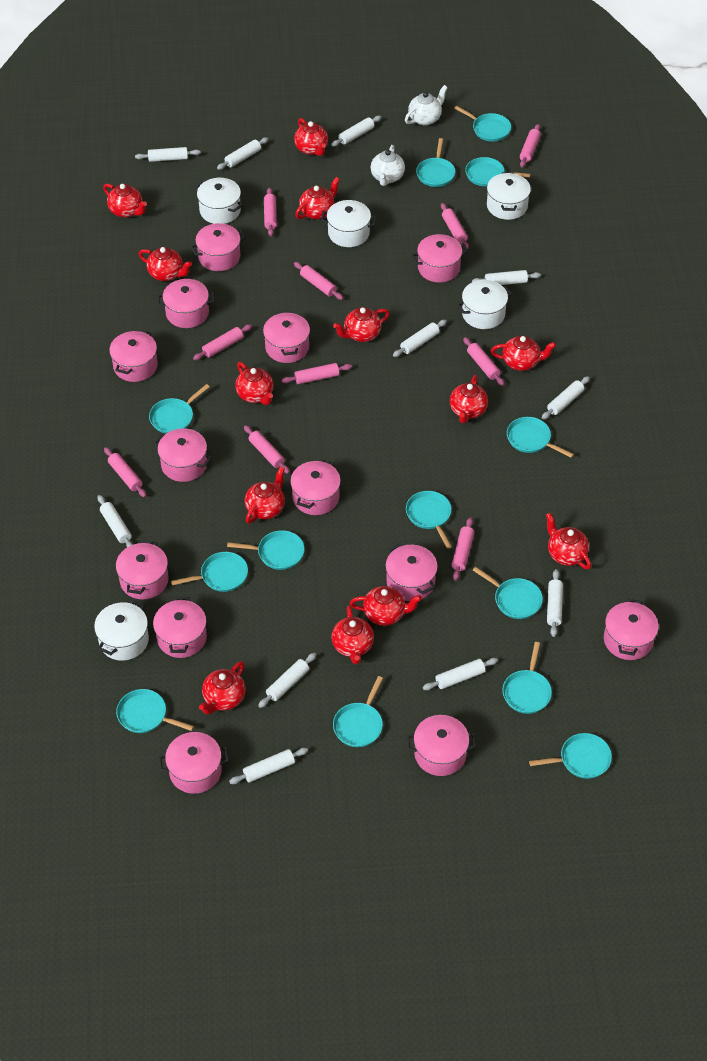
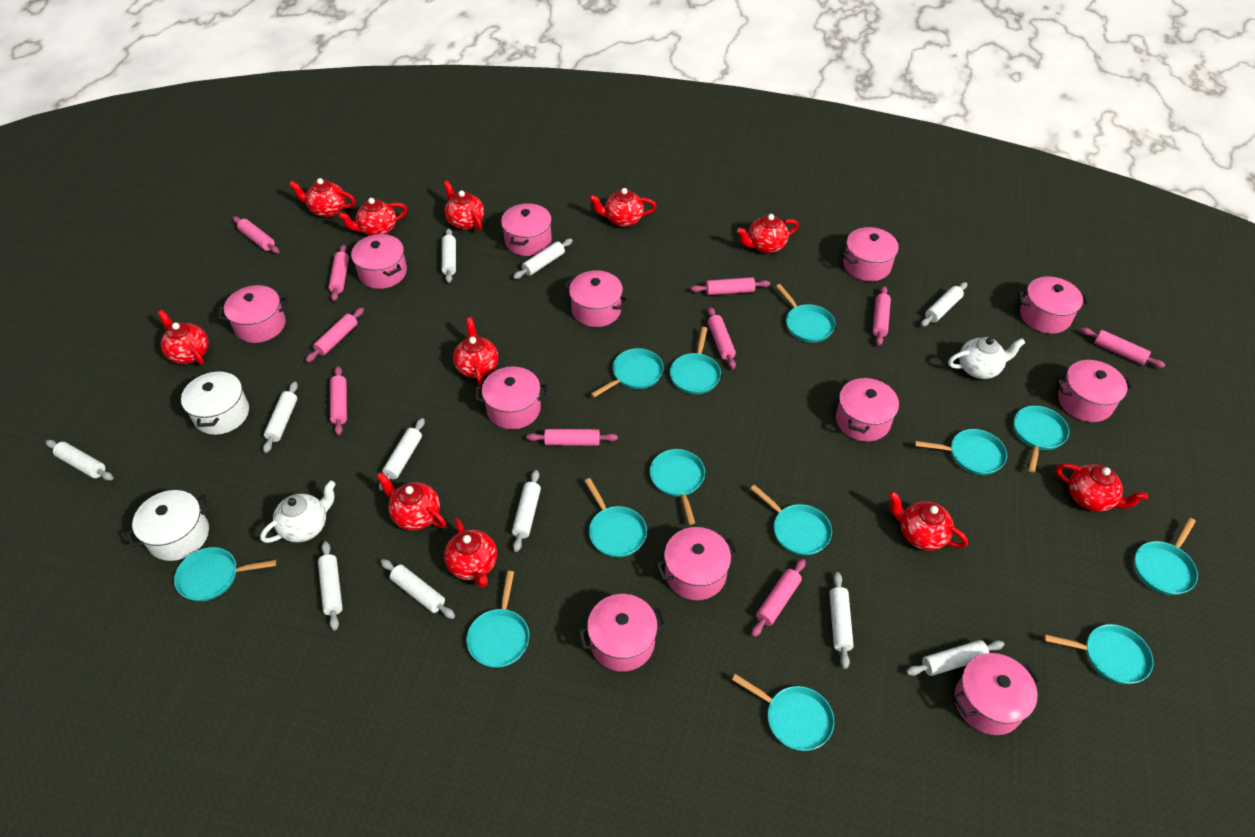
pink pot: 13 -> 12
red teapot: 13 -> 11
white pot: 5 -> 2

